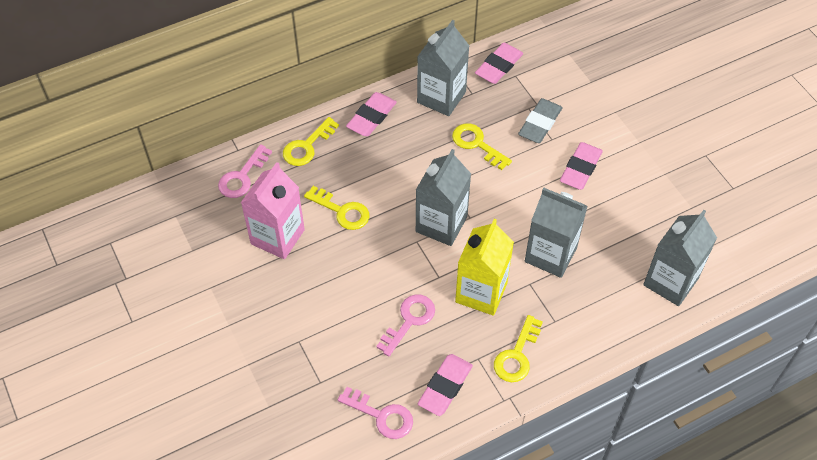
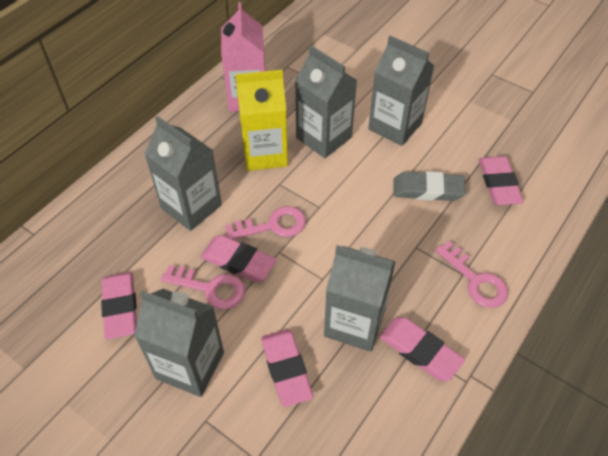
grey carton: 4 -> 5
pink eraser: 4 -> 5
yellow key: 4 -> 0

